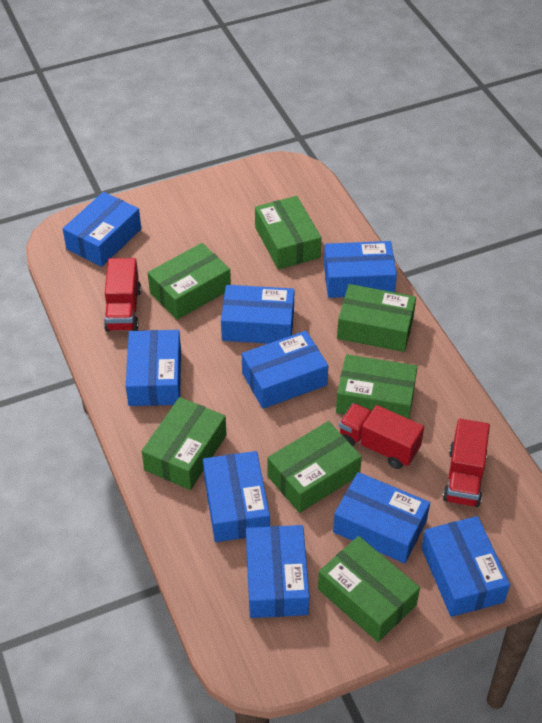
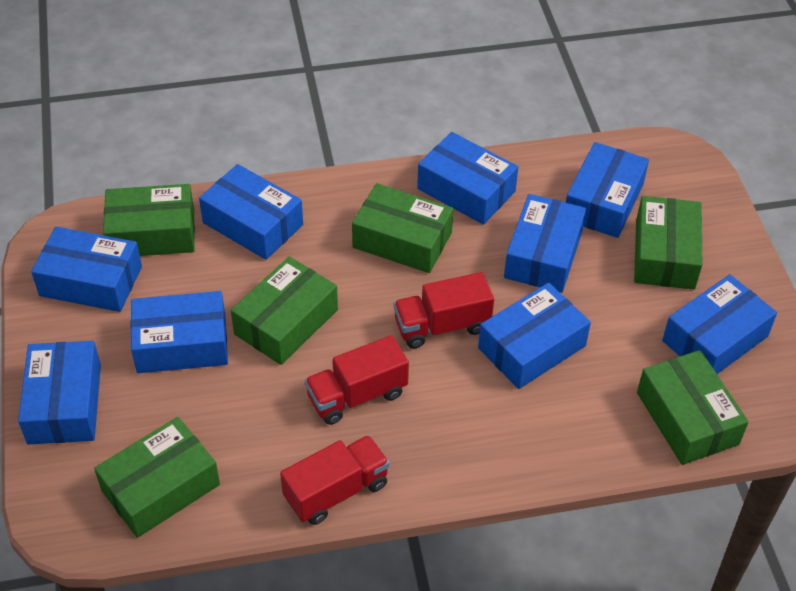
green box: 7 -> 6

